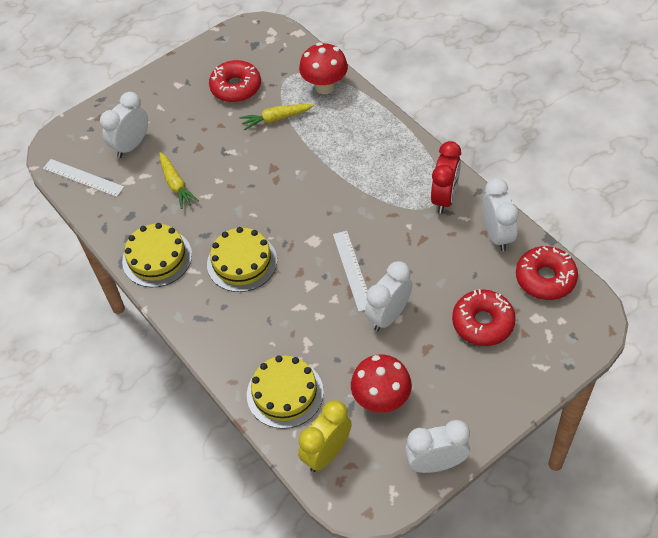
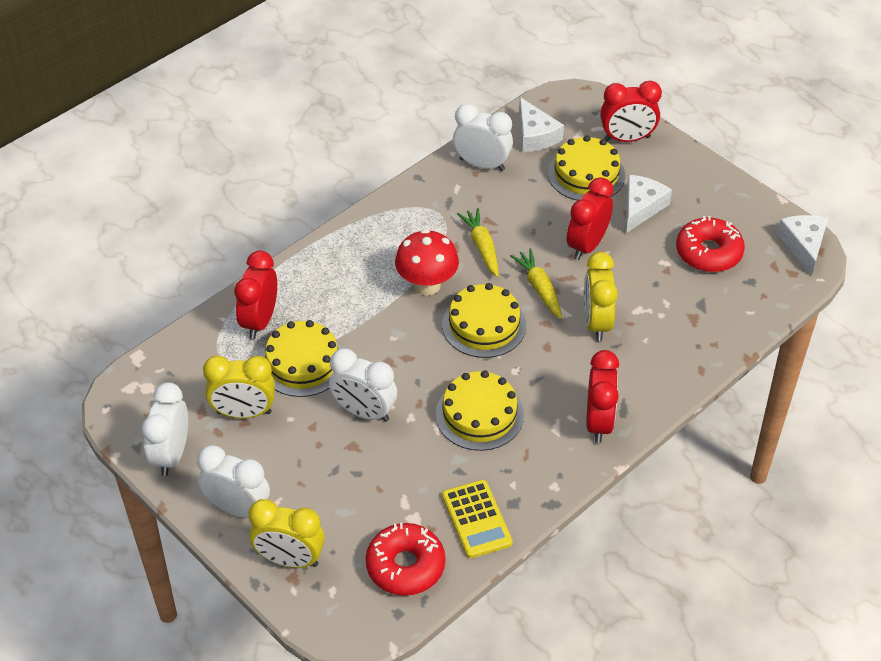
red clock: 1 -> 4
red donut: 3 -> 2
red mushroom: 2 -> 1
white cheese: 0 -> 3
white ruler: 2 -> 0
yellow cake: 3 -> 4
yellow calculator: 0 -> 1
yellow clock: 1 -> 3

